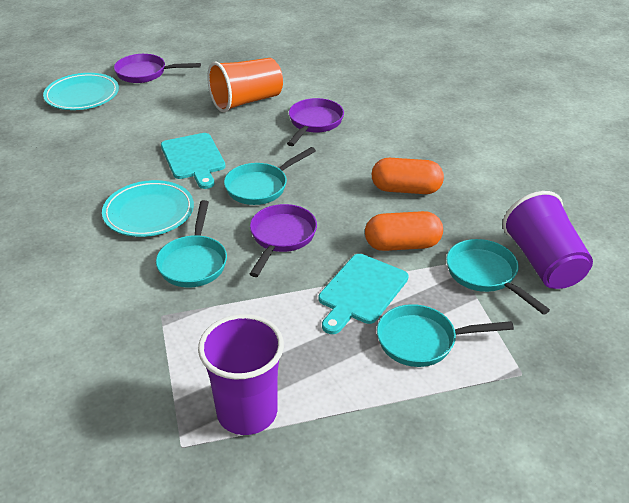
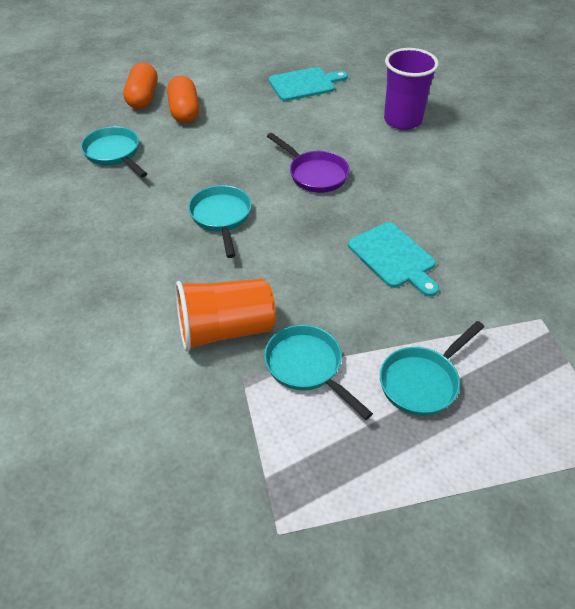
purple cup: 2 -> 1
purple pan: 3 -> 1
turquoise plate: 2 -> 0

